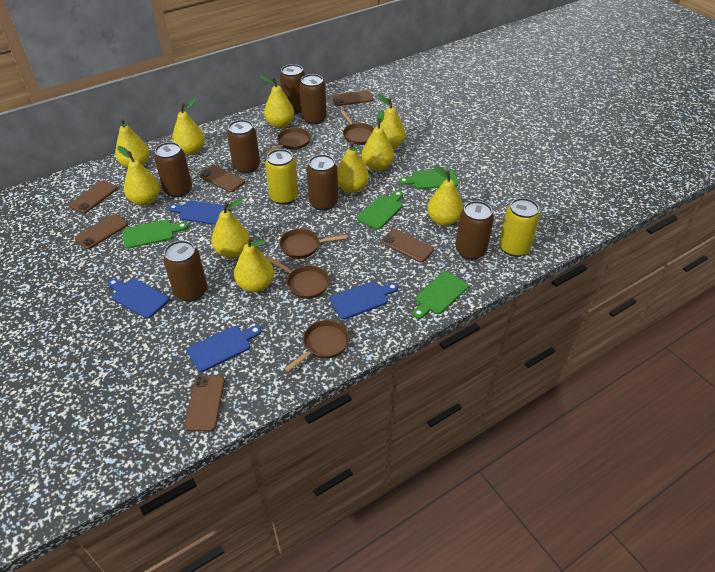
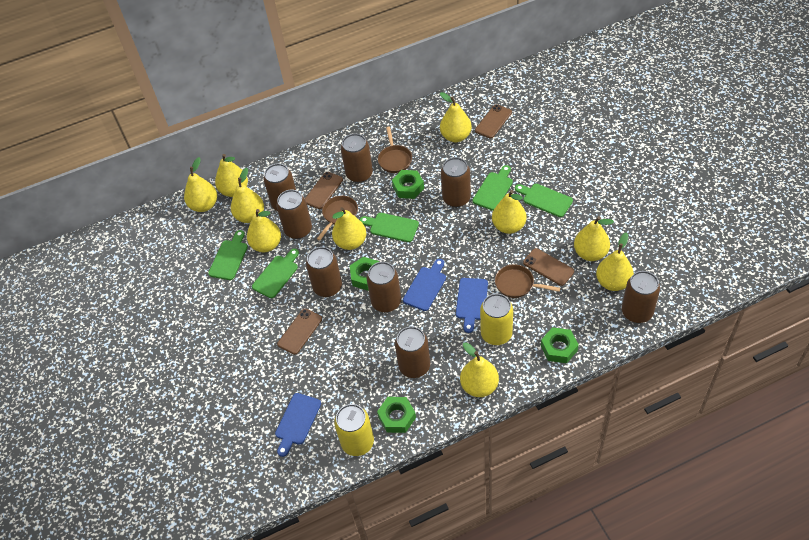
blue cutting board: 4 -> 3
brown can: 7 -> 8
brown pan: 5 -> 3
brown phone: 6 -> 4
green cutting board: 4 -> 5
green nut: 0 -> 4

